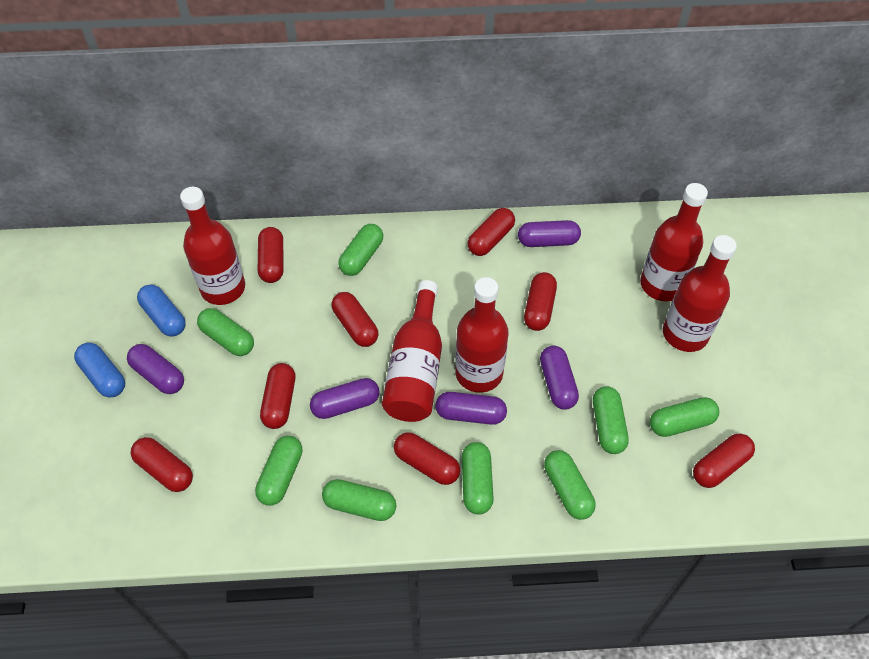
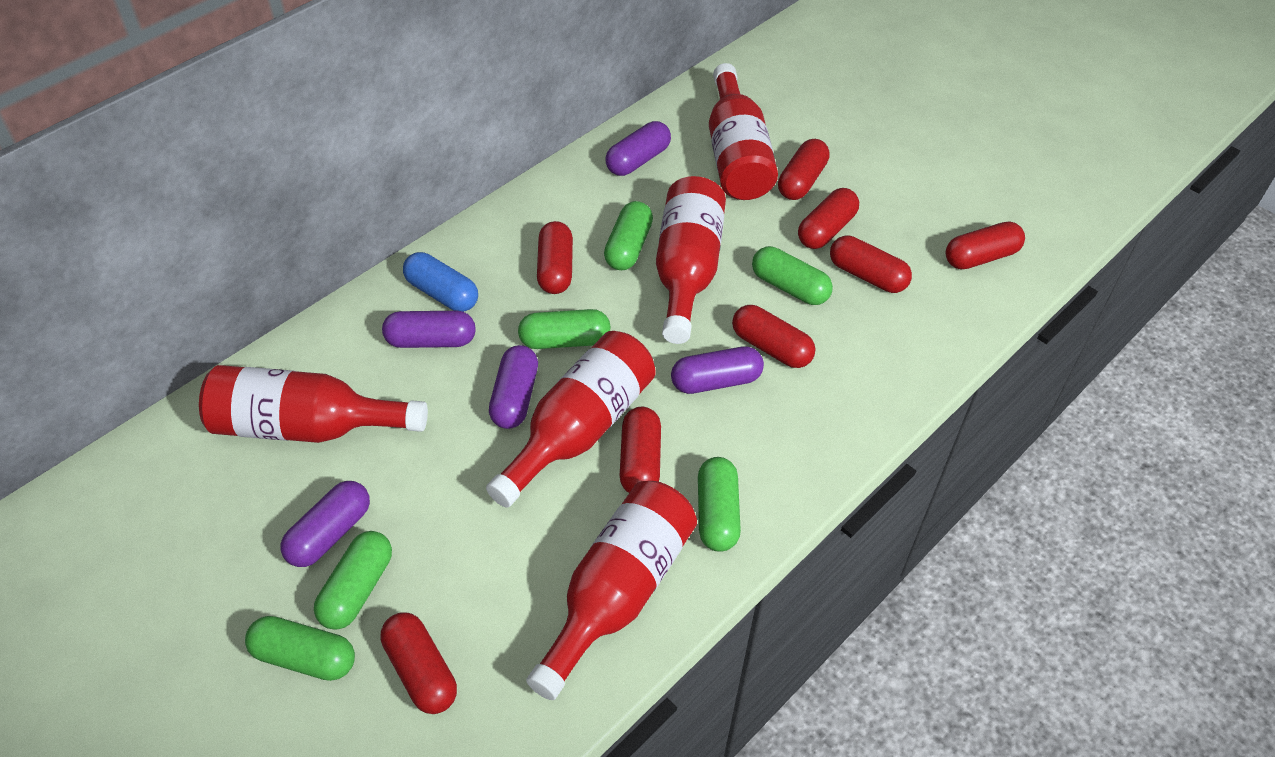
blue capsule: 2 -> 1
green capsule: 8 -> 6

